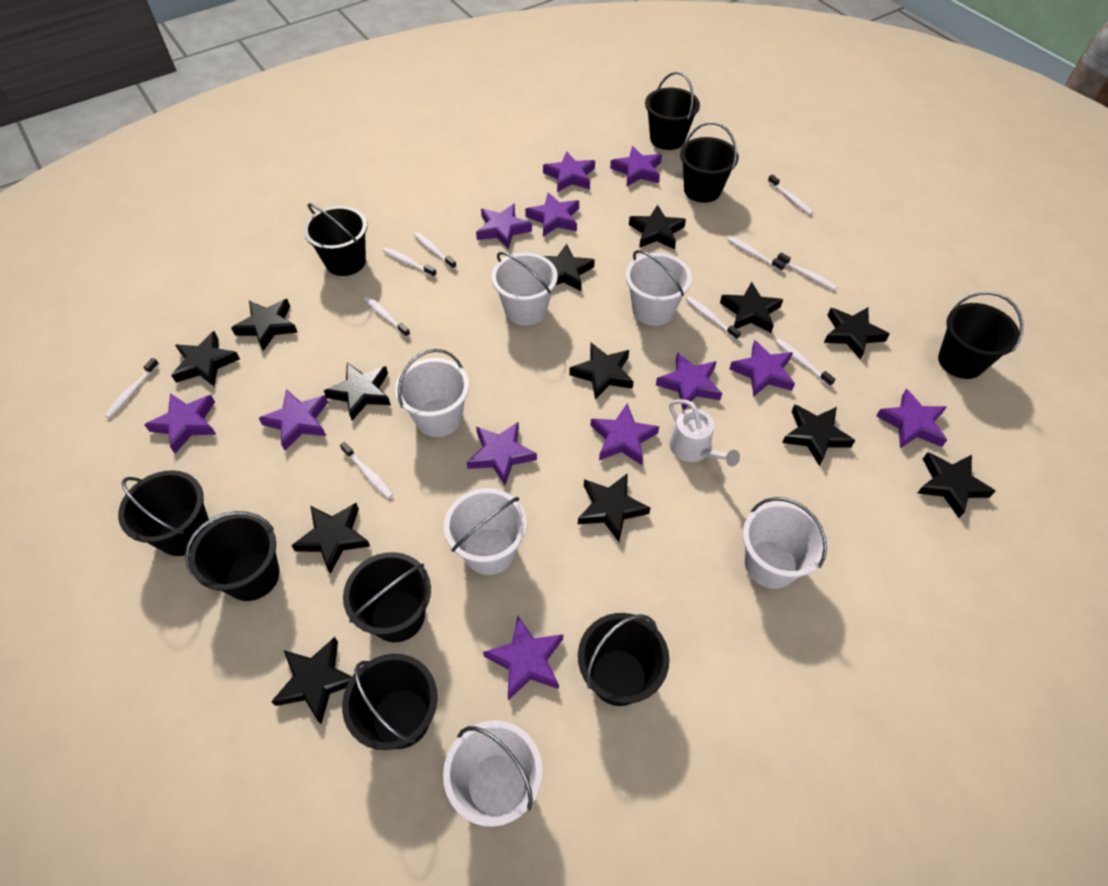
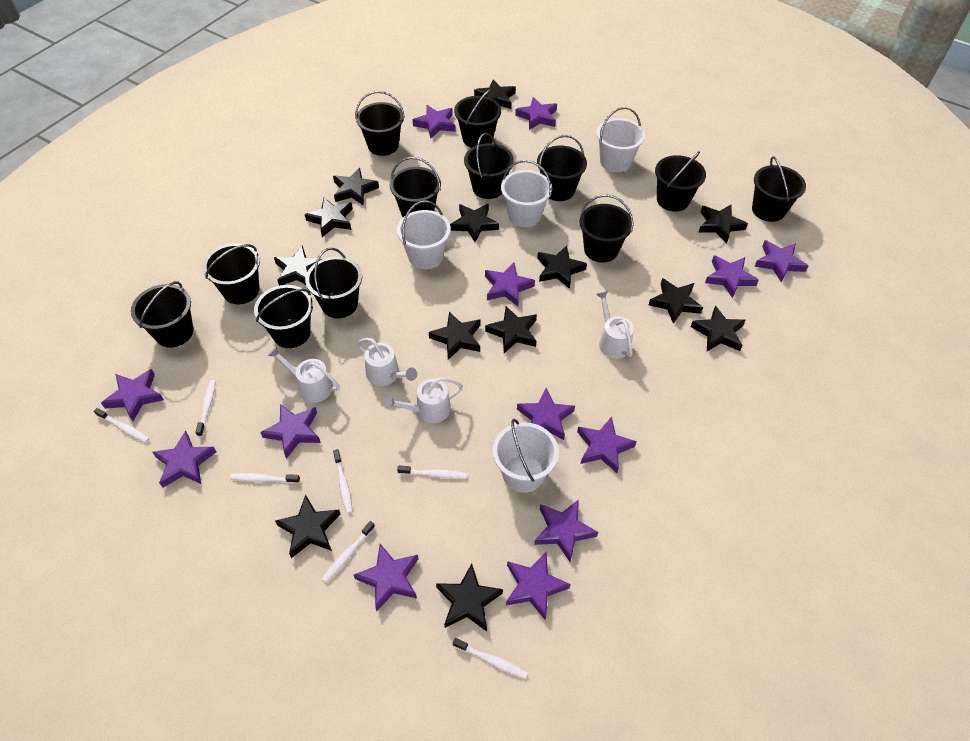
black bucket: 9 -> 12
purple star: 12 -> 13
white bucket: 6 -> 4
white toothbrush: 10 -> 7
white watering can: 1 -> 4

